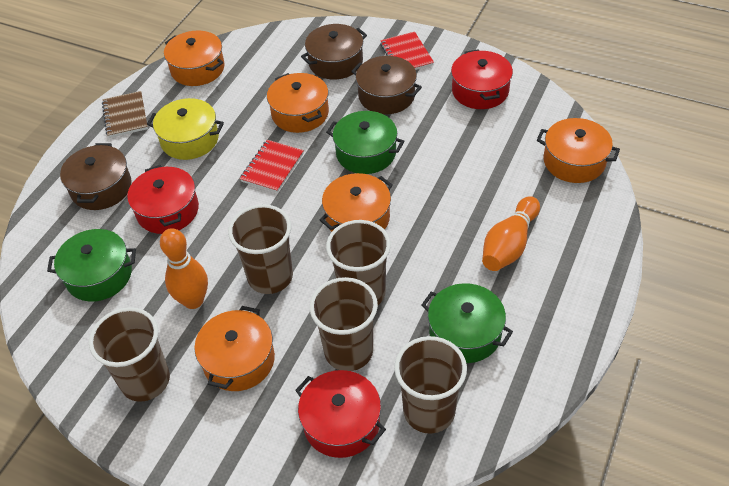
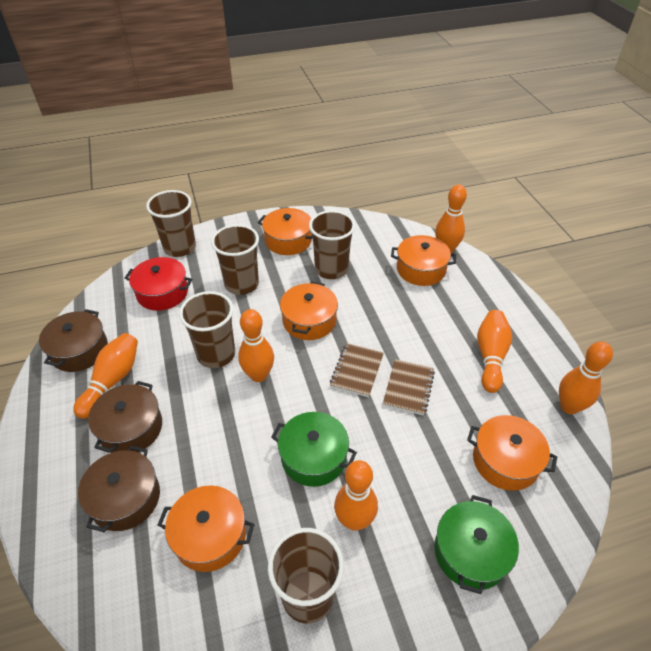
brown notebook: 1 -> 2
green pot: 3 -> 2
orange bowling pin: 2 -> 6
red notebook: 2 -> 0
red pot: 3 -> 1
yellow pot: 1 -> 0

